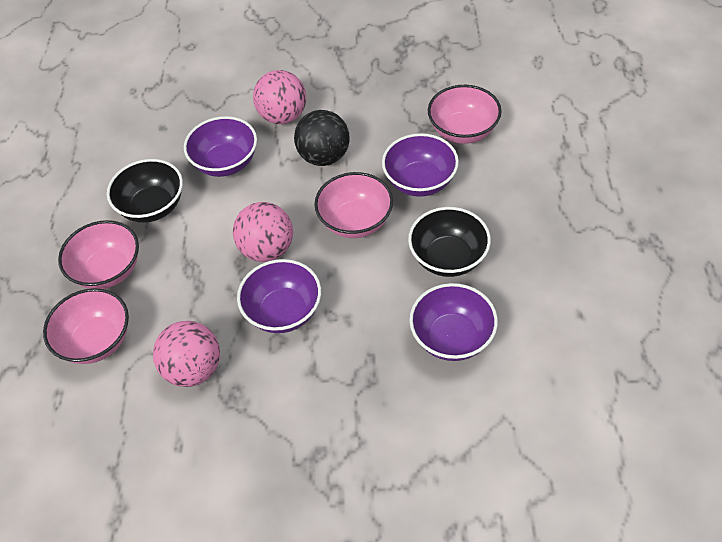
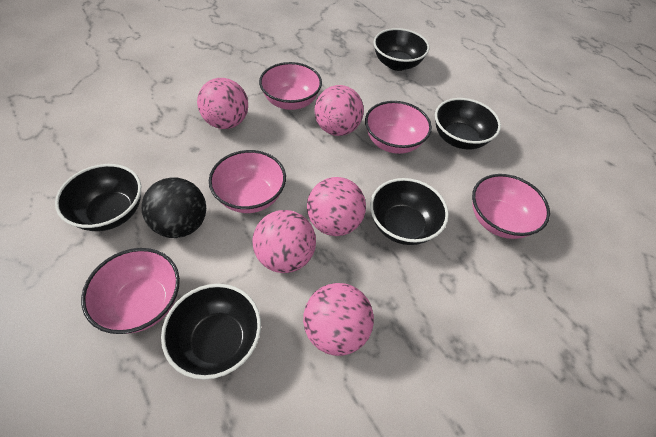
black bowl: 2 -> 5
pink ball: 3 -> 5
pink bowl: 4 -> 5
purple bowl: 4 -> 0

